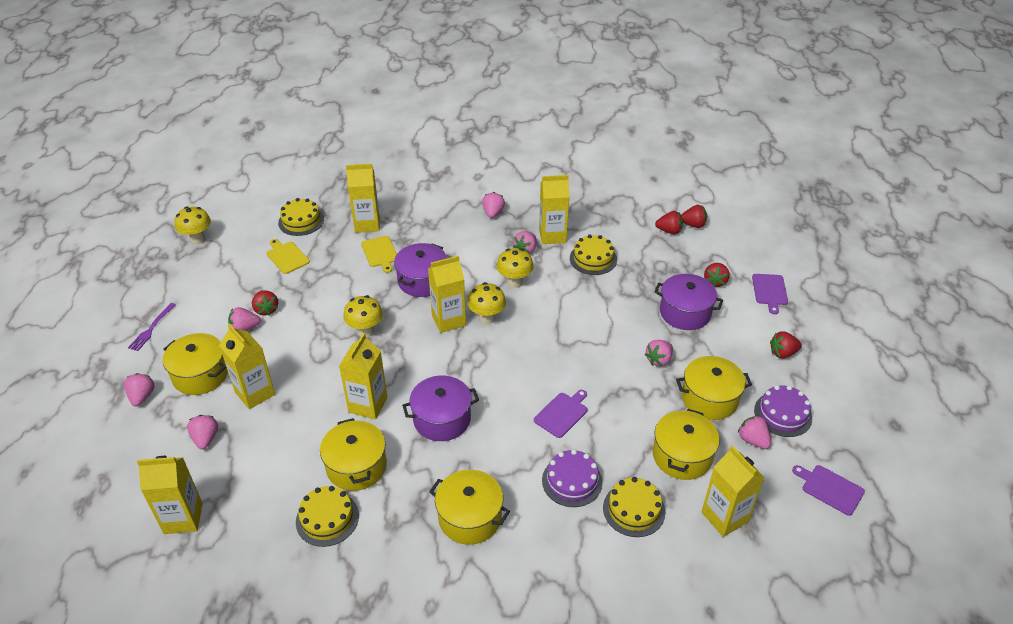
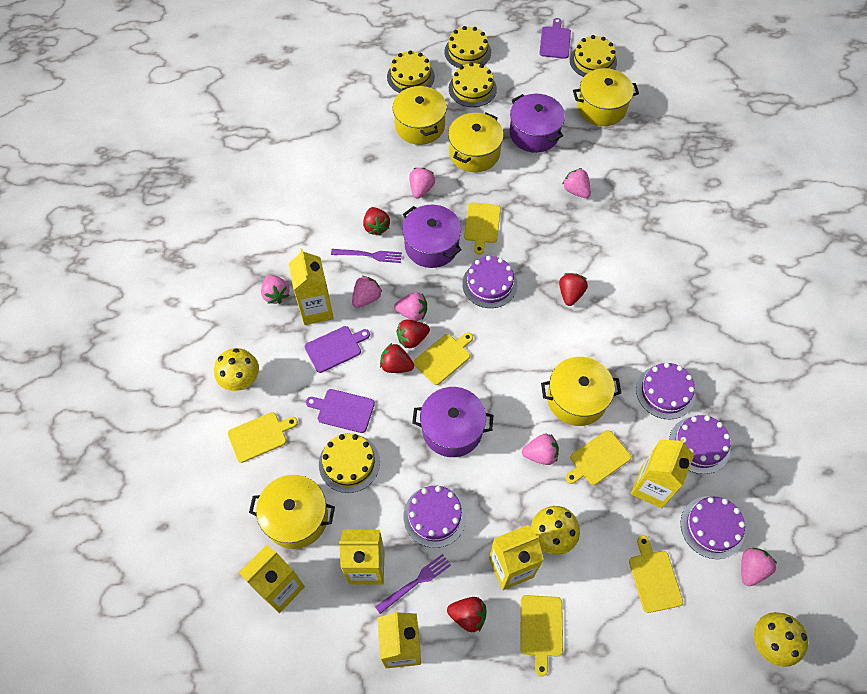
purple cake: 2 -> 5
purple fork: 1 -> 2
yellow cake: 4 -> 5
yellow carton: 7 -> 6
yellow cutting board: 2 -> 6
yellow mushroom: 4 -> 3

